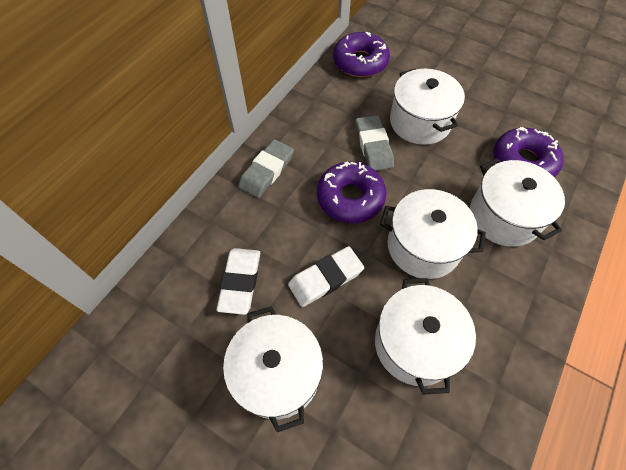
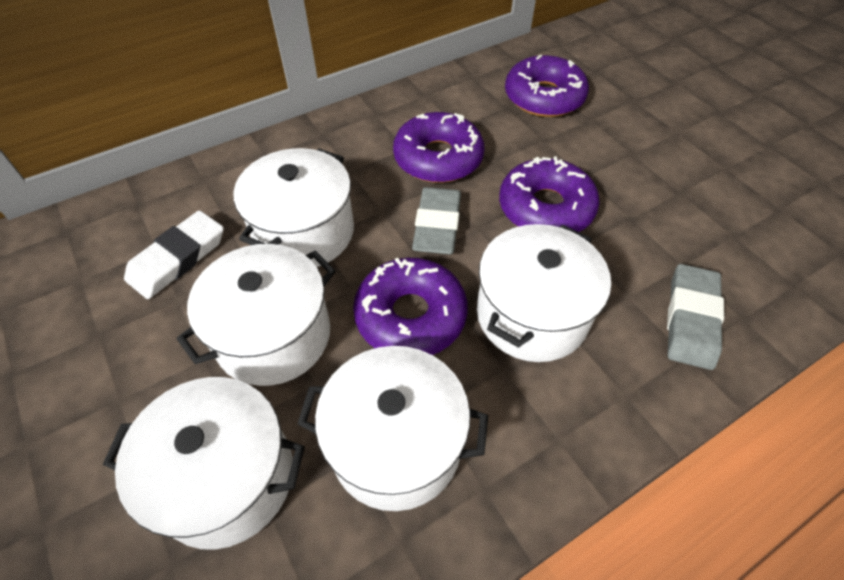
purple donut: 3 -> 4
white eraser: 2 -> 1

